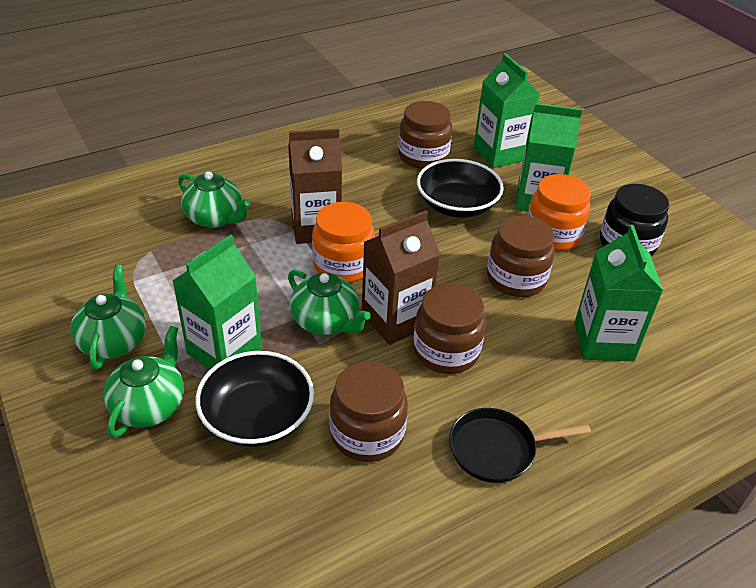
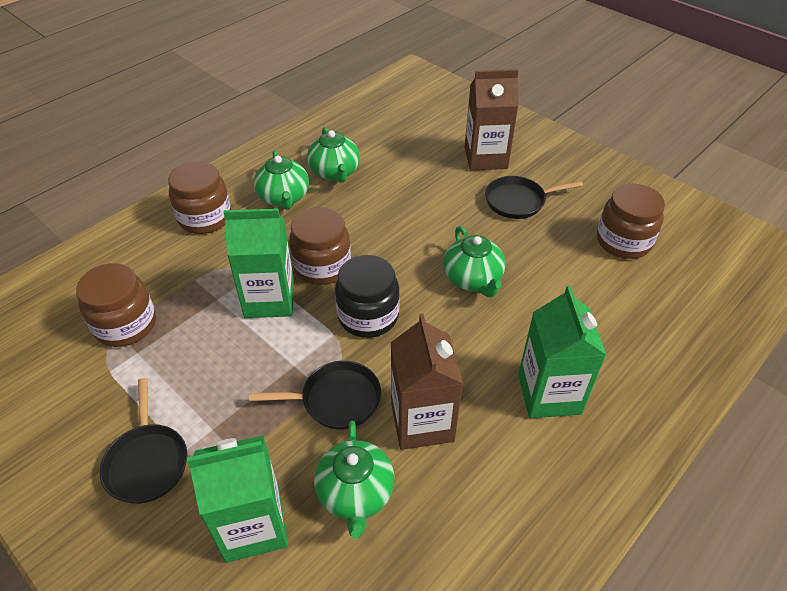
black bowl: 2 -> 0
black pan: 1 -> 3
green carton: 4 -> 3
orange jar: 2 -> 0

